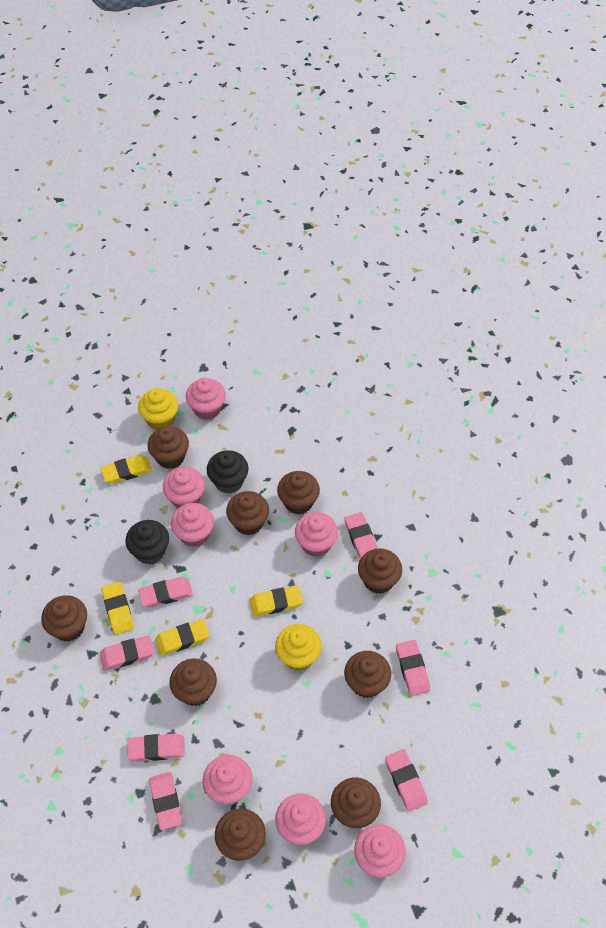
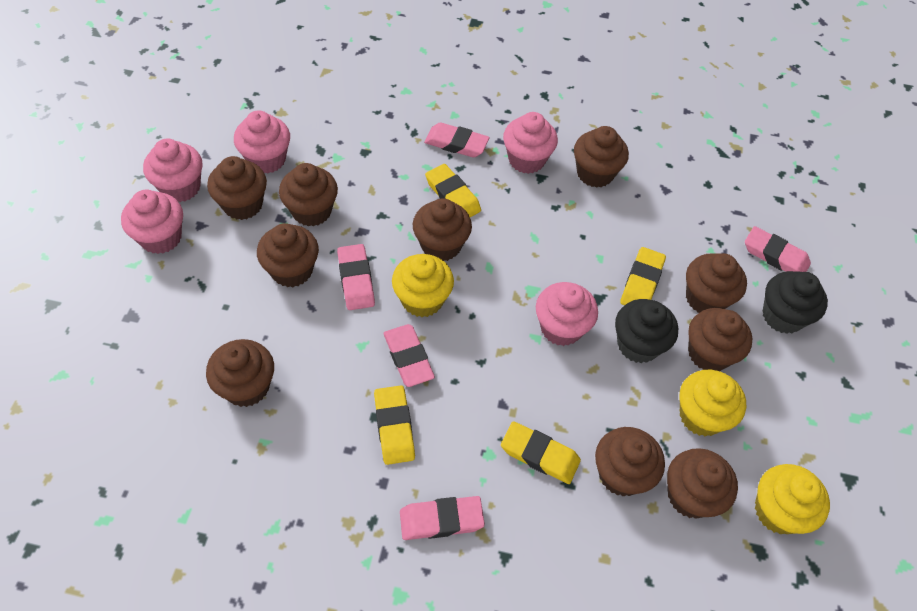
brown cupcake: 9 -> 10
pink cupcake: 7 -> 5
pink eraser: 7 -> 5
yellow cupcake: 2 -> 3

